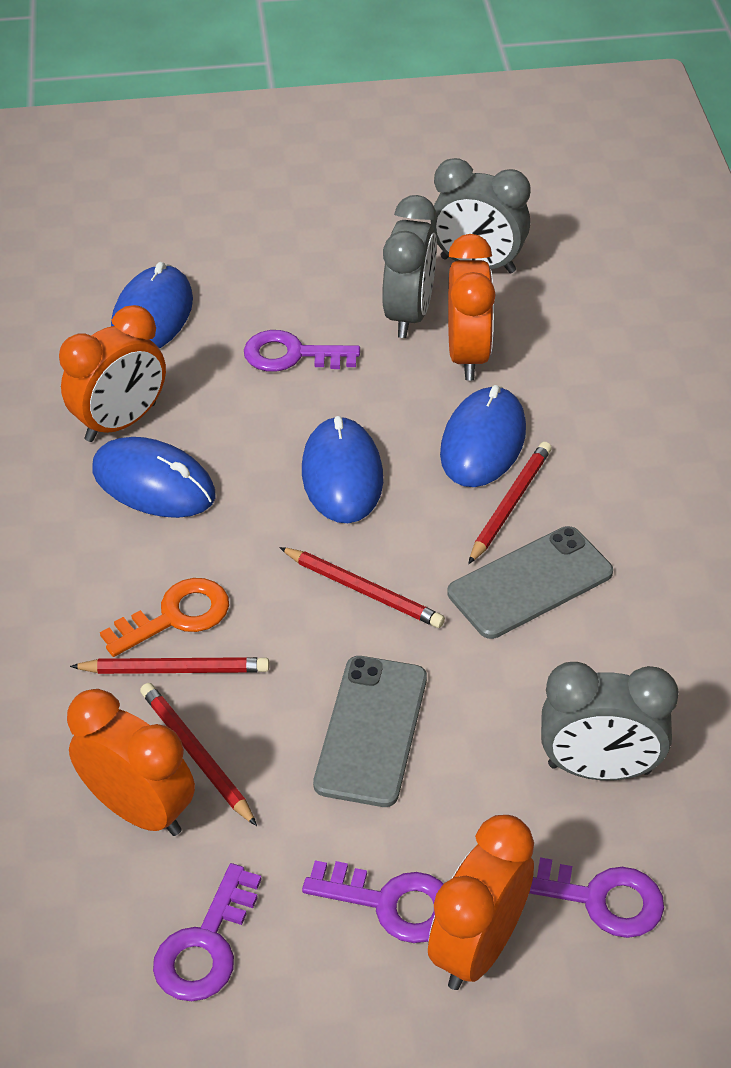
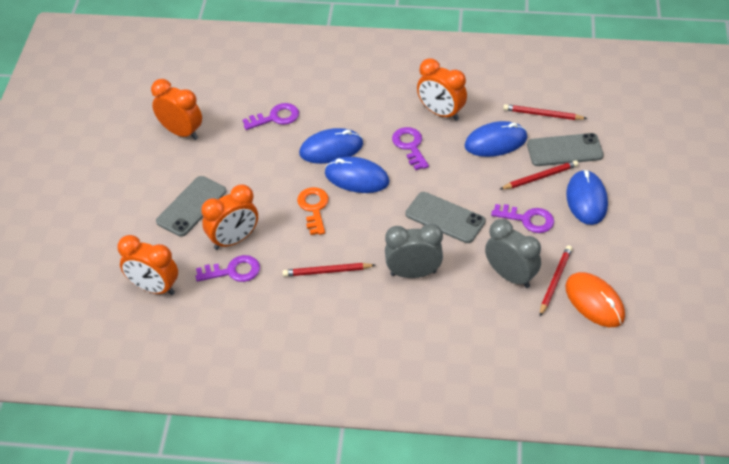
grey clock: 3 -> 2
grey phone: 2 -> 3
orange mouse: 0 -> 1

